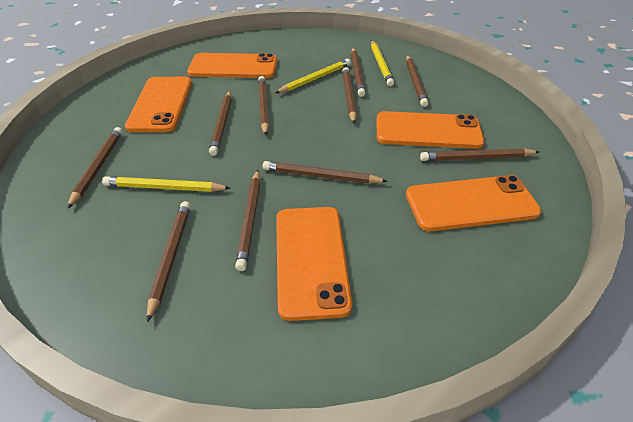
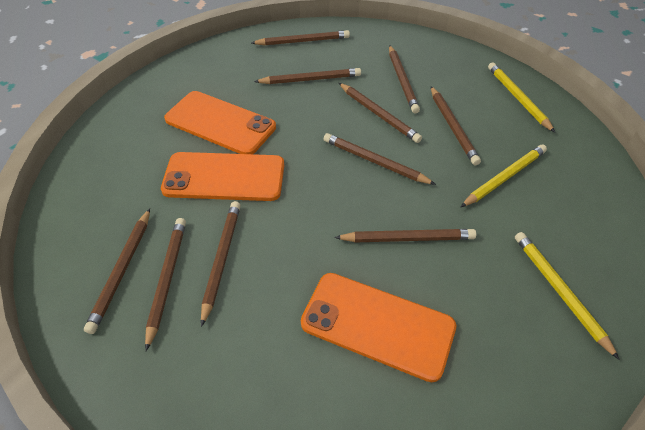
orange phone: 5 -> 3

